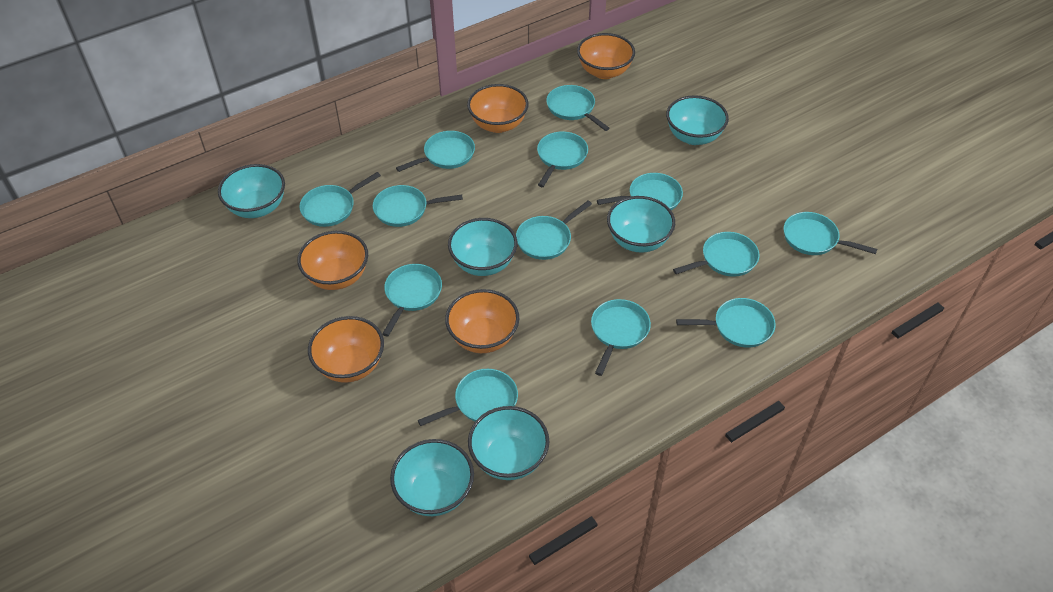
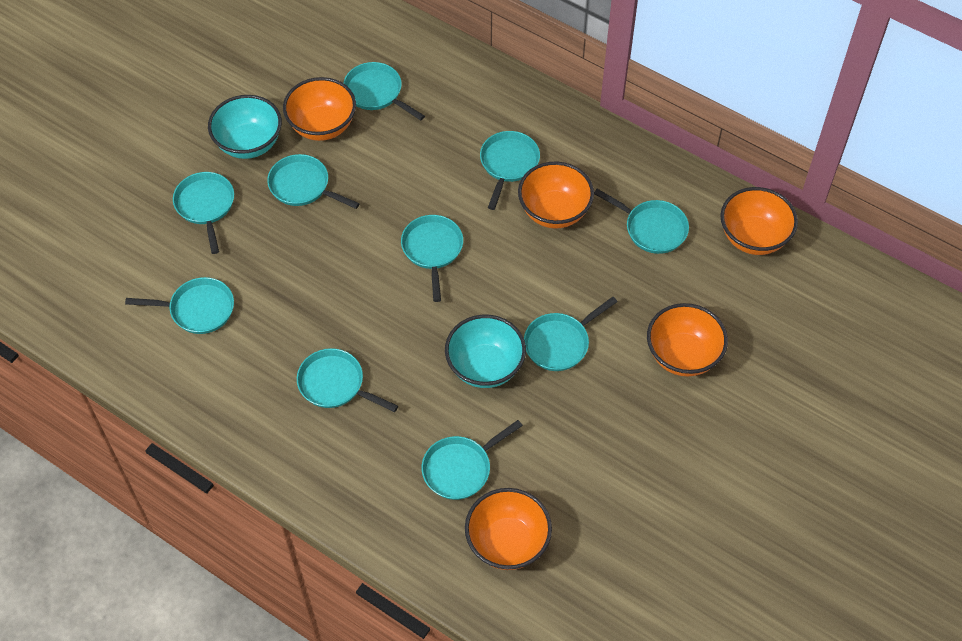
turquoise bowl: 6 -> 2
turquoise pan: 13 -> 10

